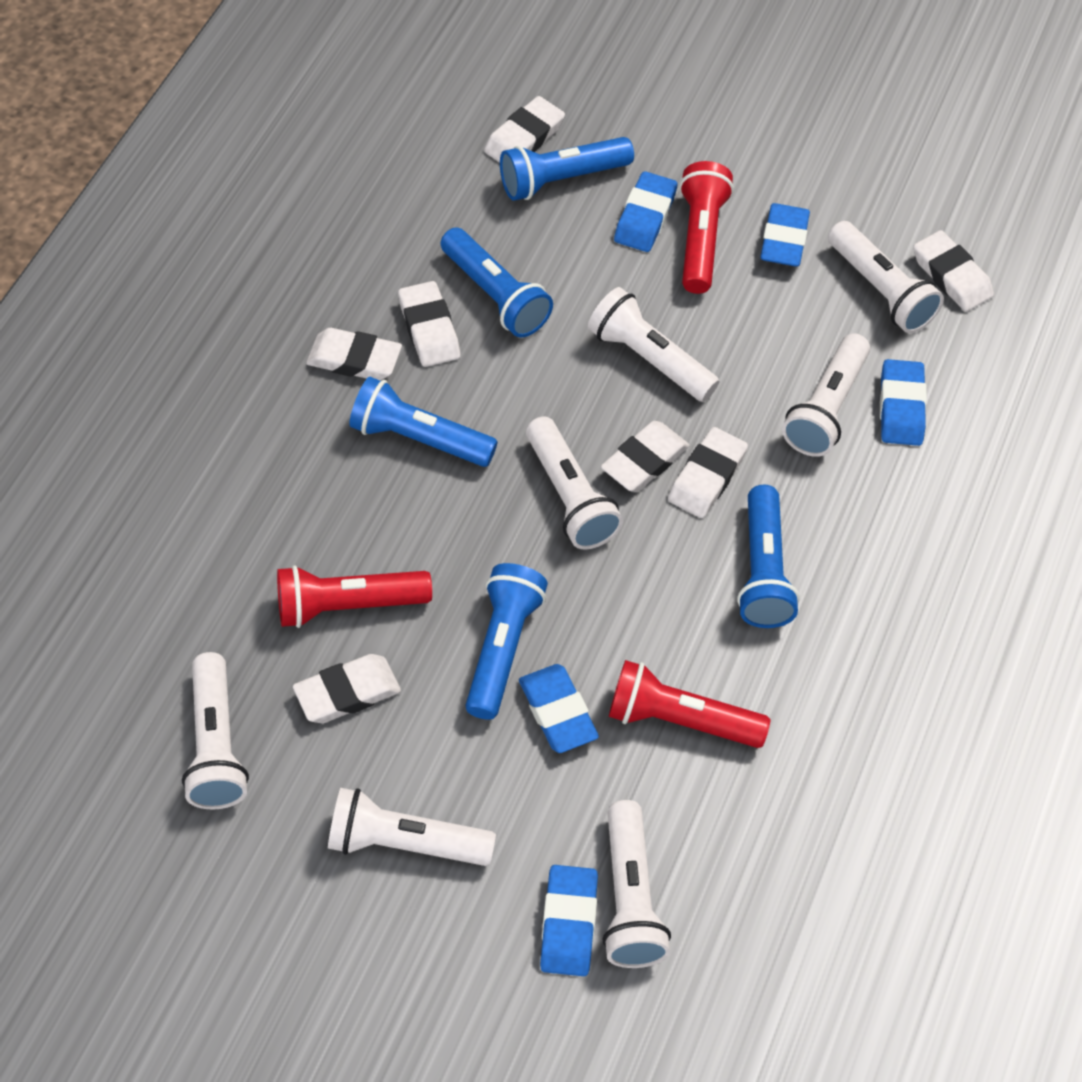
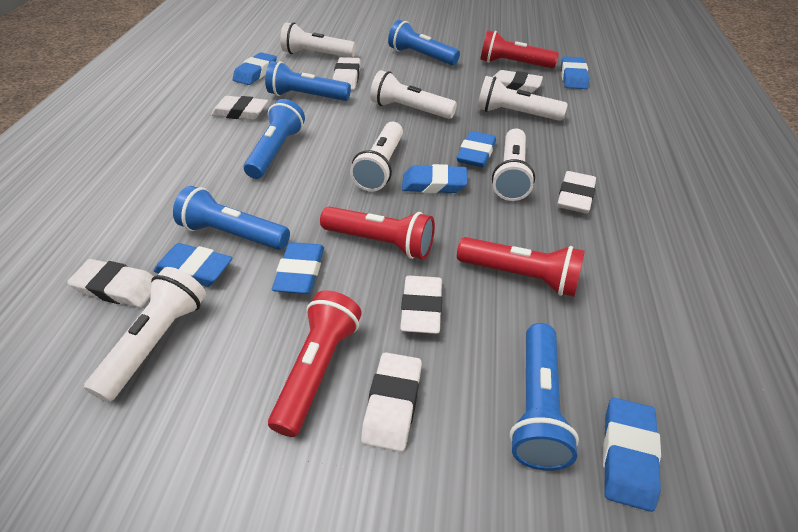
blue eraser: 5 -> 7
red flashlight: 3 -> 4
white flashlight: 7 -> 6

